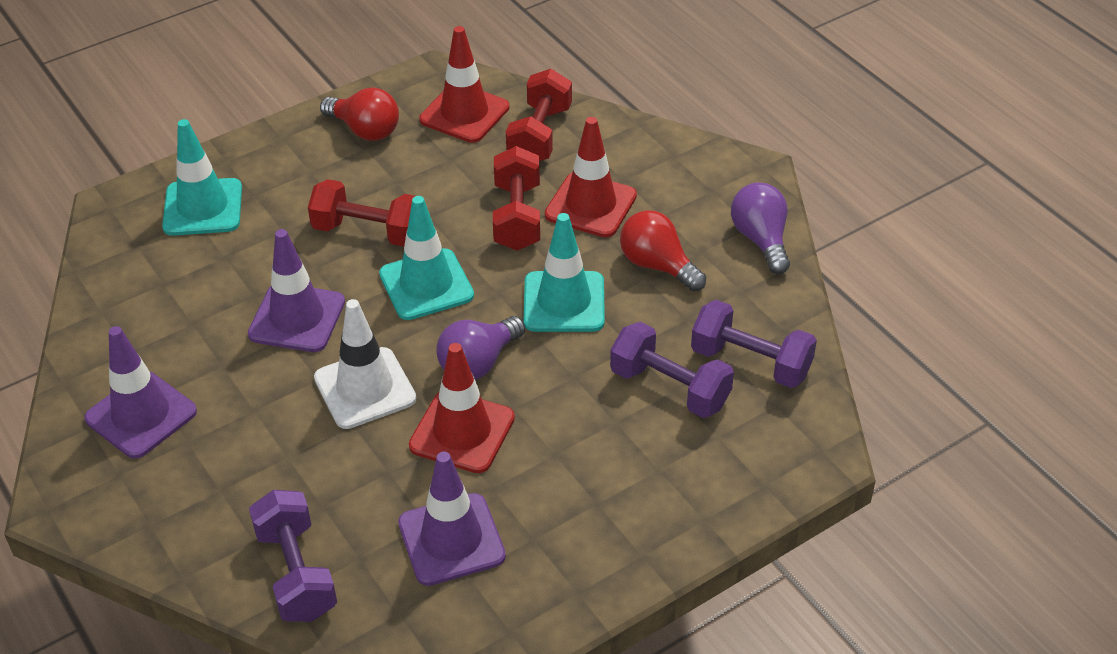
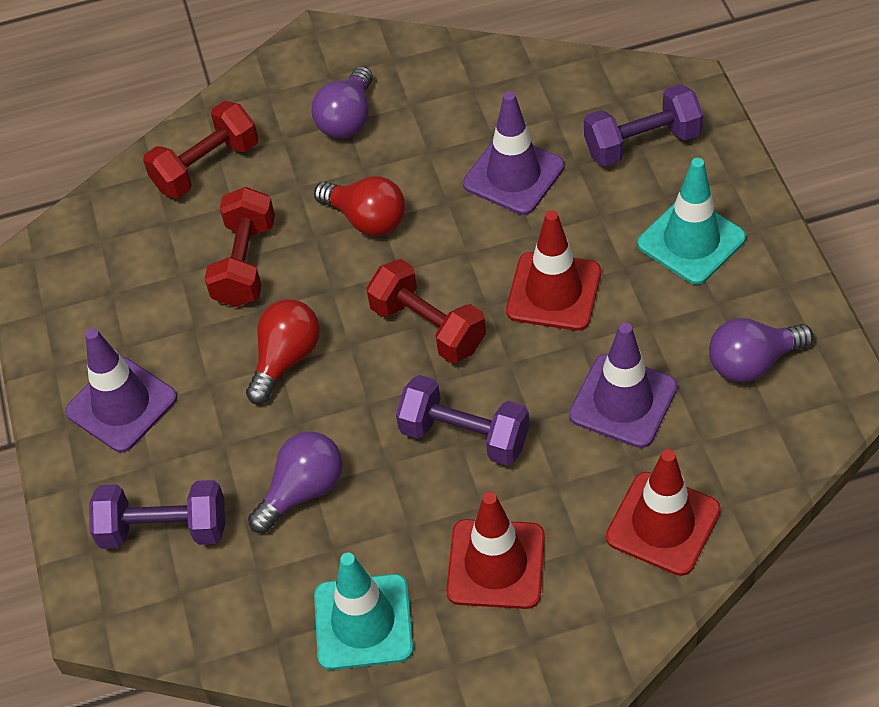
purple light bulb: 2 -> 3
turquoise traffic cone: 3 -> 2
white traffic cone: 1 -> 0

